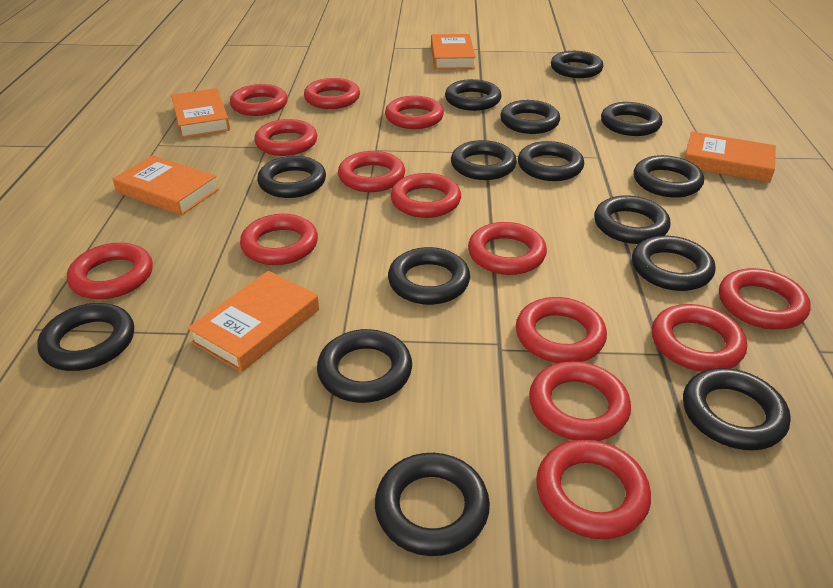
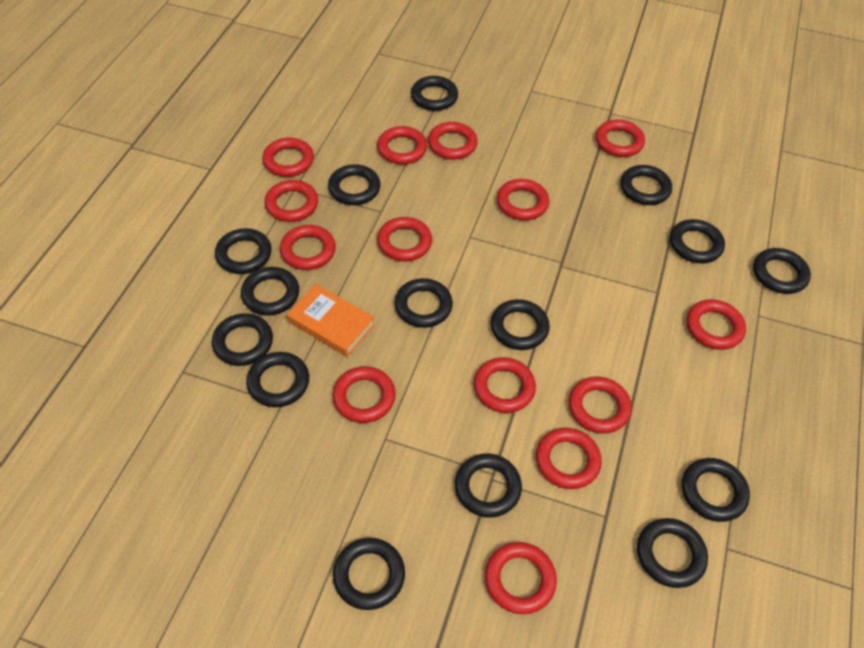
orange book: 5 -> 1

